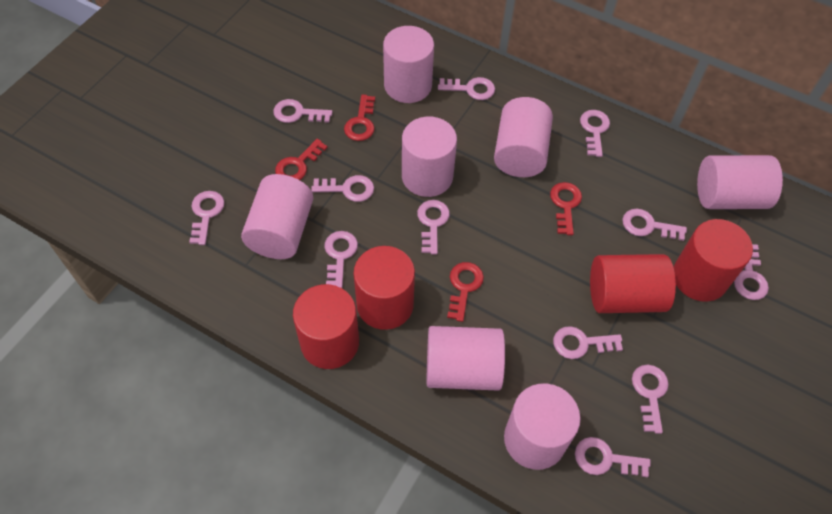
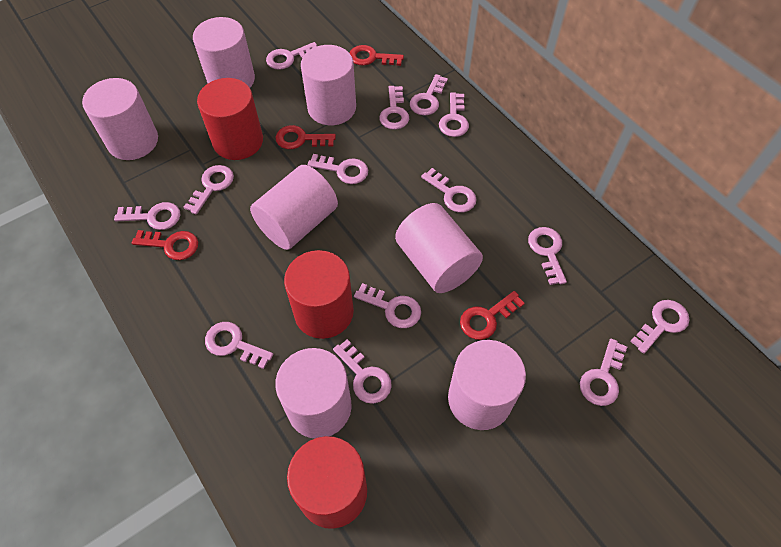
pink key: 12 -> 14
red cylinder: 4 -> 3

